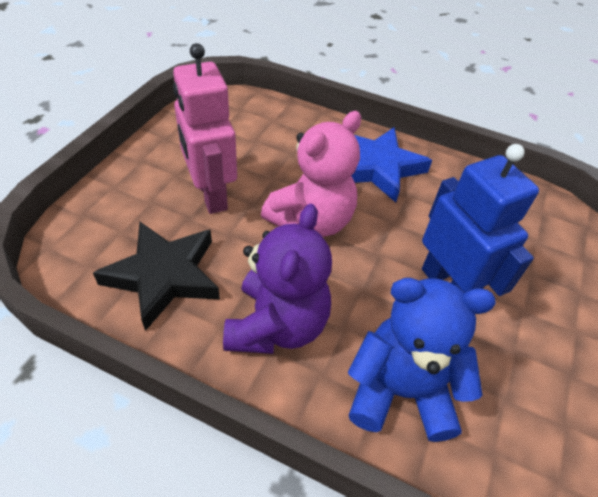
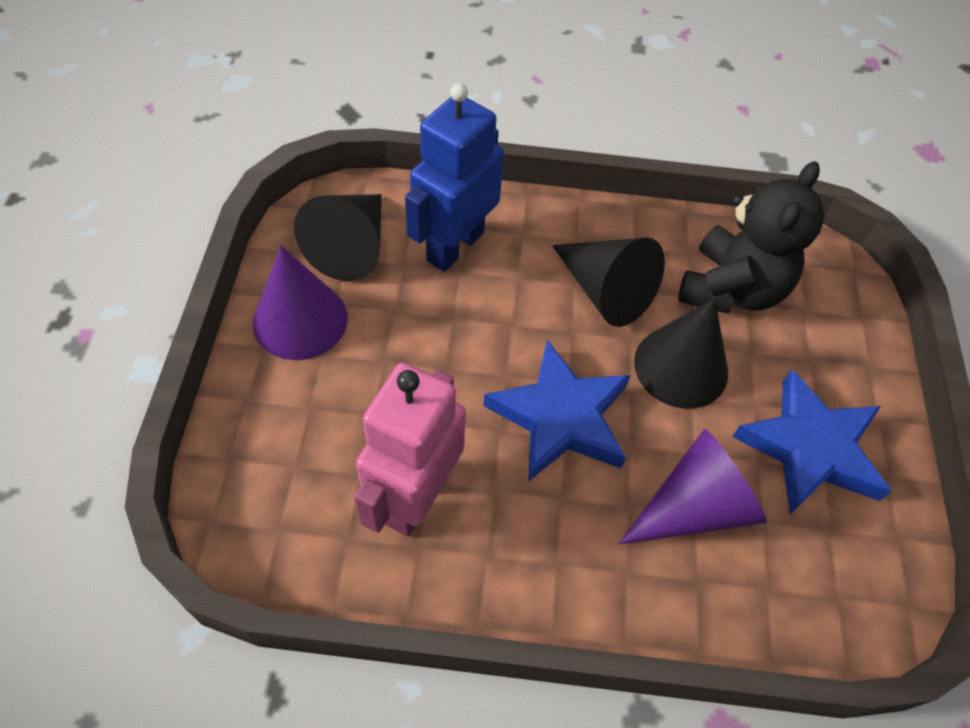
black cone: 0 -> 3
black star: 1 -> 0
black teddy bear: 0 -> 1
blue star: 1 -> 2
blue teddy bear: 1 -> 0
pink teddy bear: 1 -> 0
purple cone: 0 -> 2
purple teddy bear: 1 -> 0

